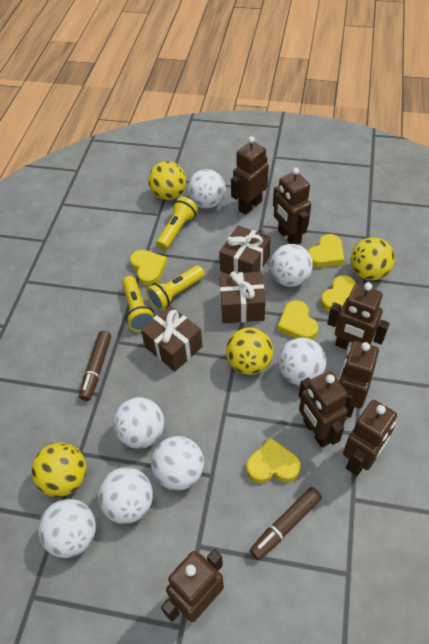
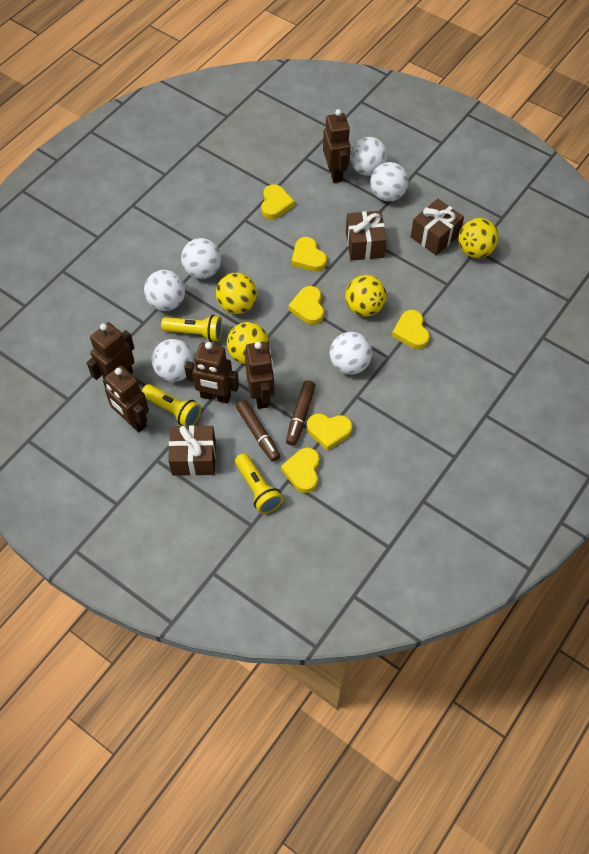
brown robot: 7 -> 5
white ball: 7 -> 6
yellow heart: 5 -> 6

